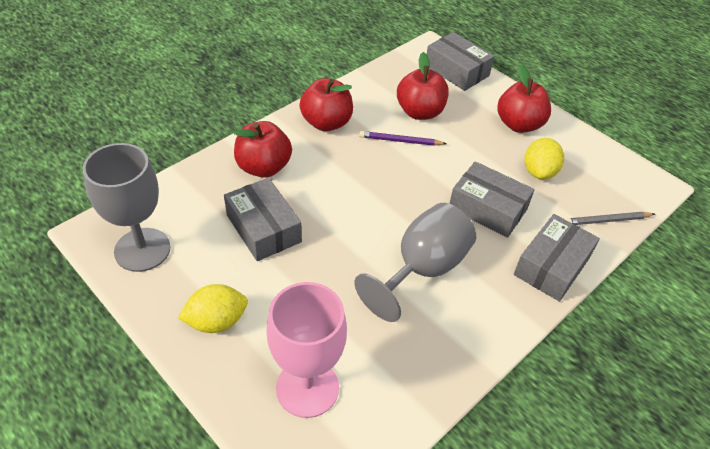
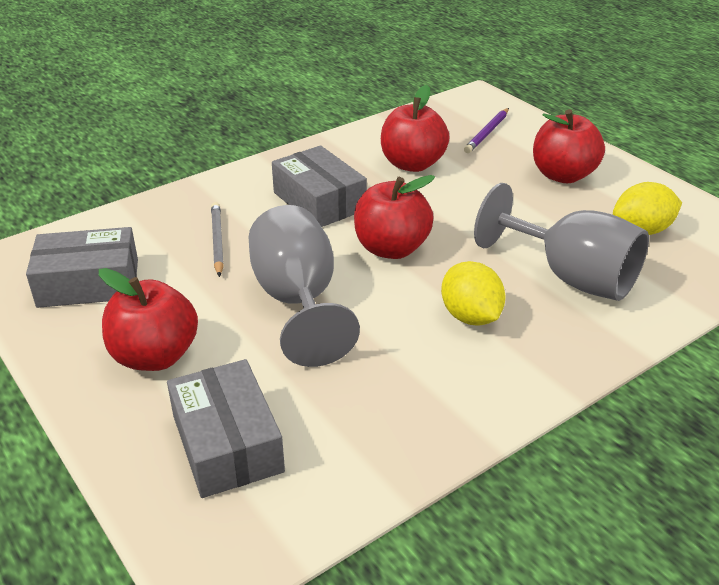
grey box: 4 -> 3
pink goblet: 1 -> 0

